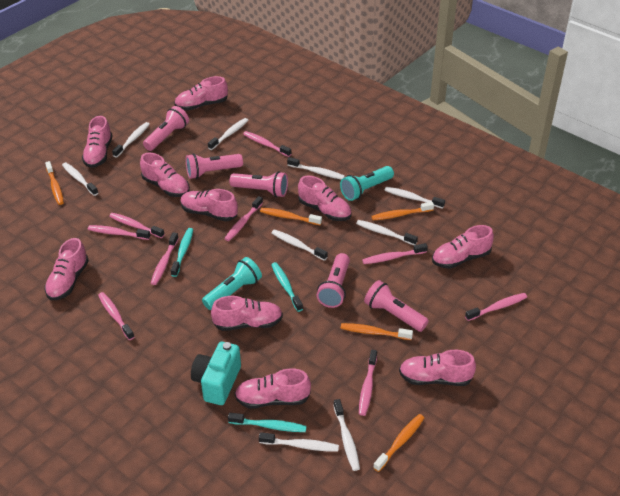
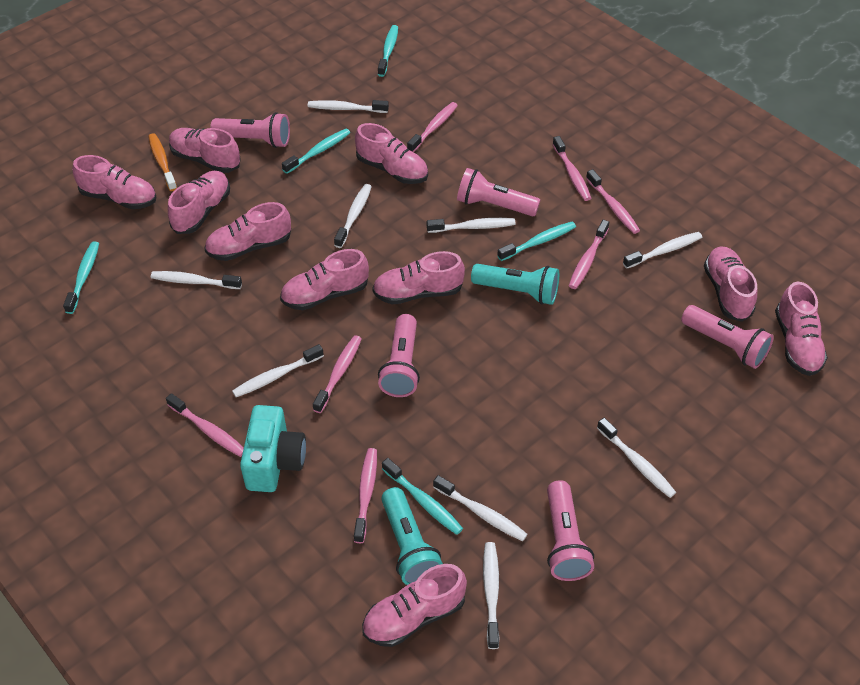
orange toothbrush: 5 -> 1
pink toothbrush: 9 -> 7
turquoise toothbrush: 3 -> 5

